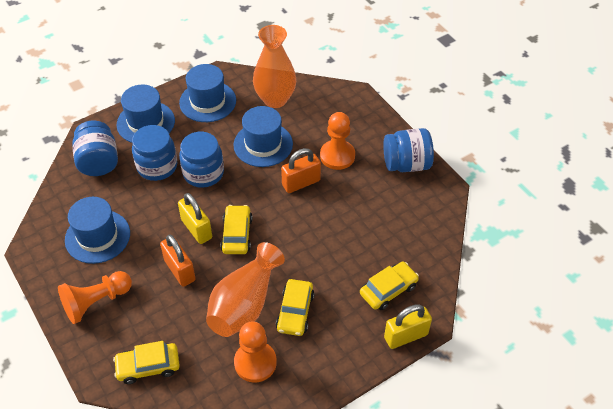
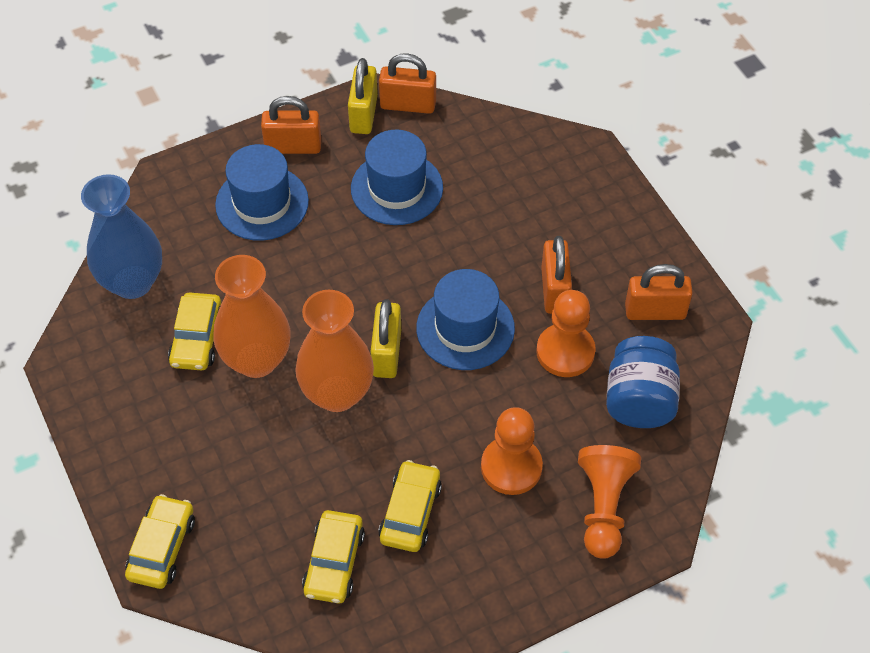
blue hat: 4 -> 3
blue jar: 4 -> 1
blue vase: 0 -> 1
orange padlock: 2 -> 4

